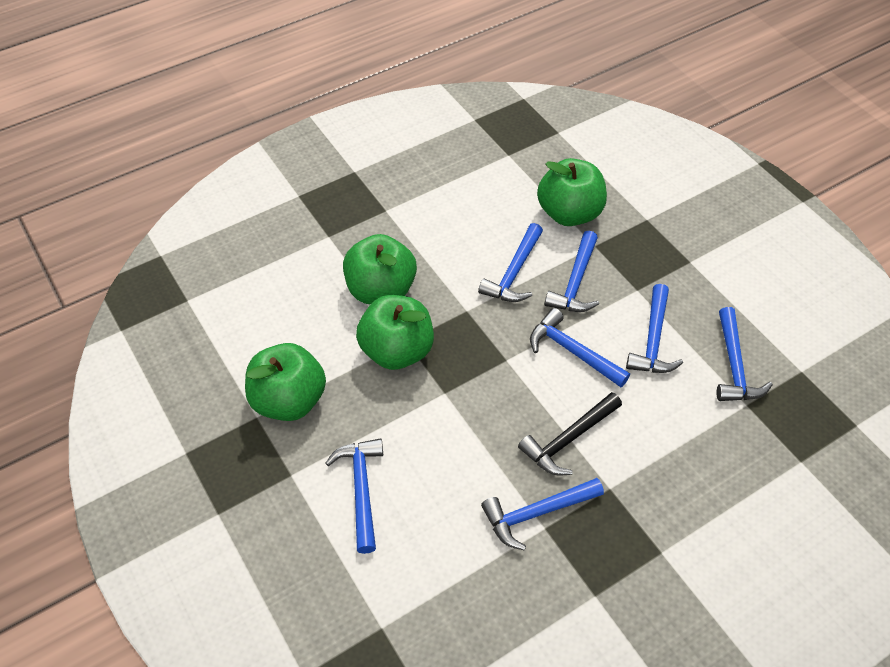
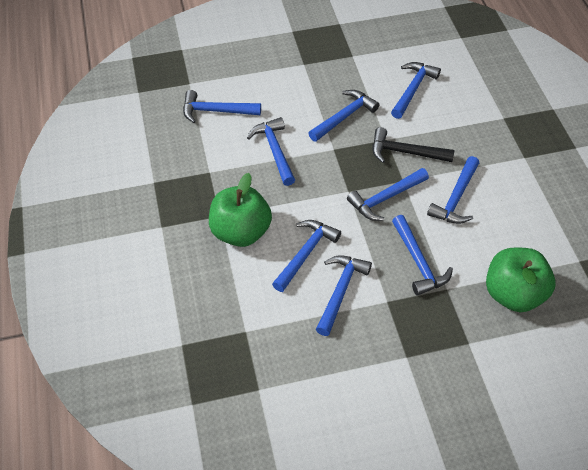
blue hammer: 7 -> 9
green apple: 4 -> 2

